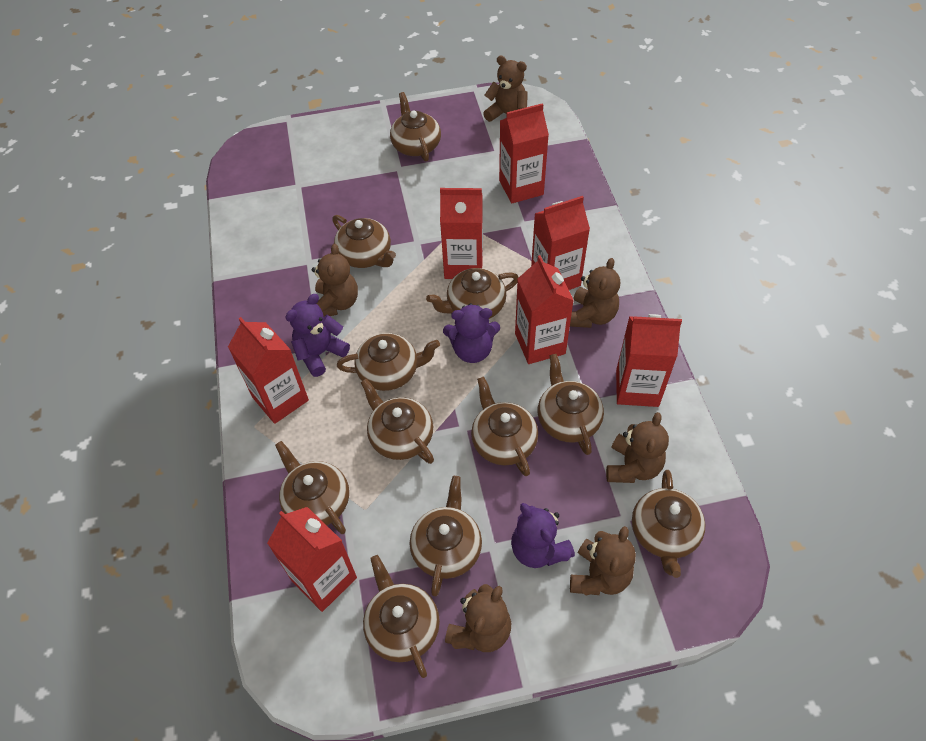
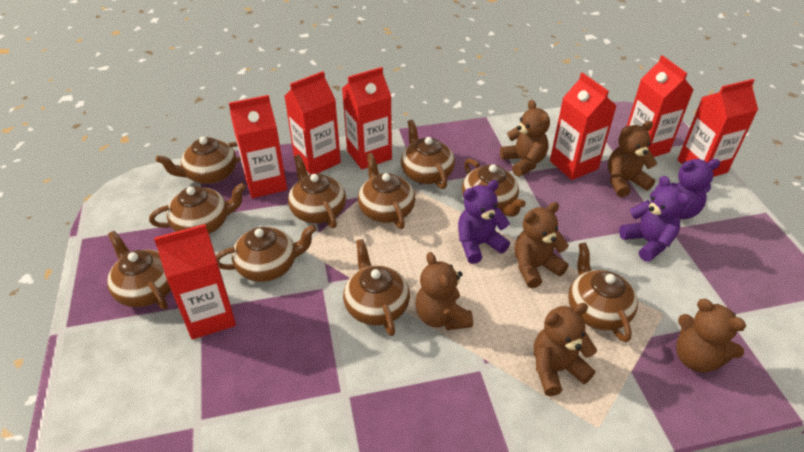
brown teapot: 11 -> 10

